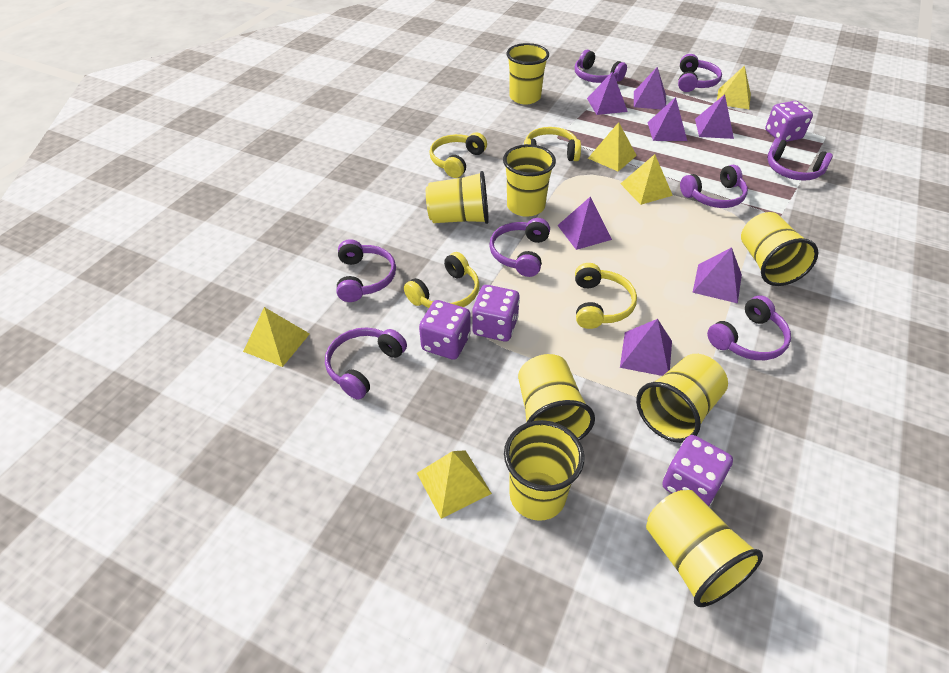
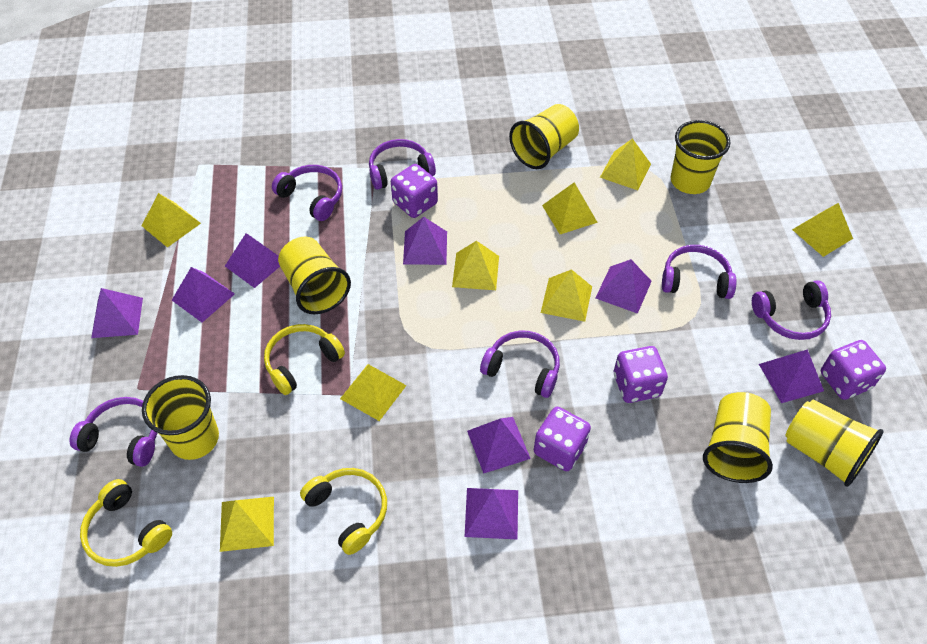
purple headphones: 8 -> 6
purple pyramid: 7 -> 8
yellow cup: 8 -> 6
yellow headphones: 4 -> 3
yellow pyramid: 5 -> 8

